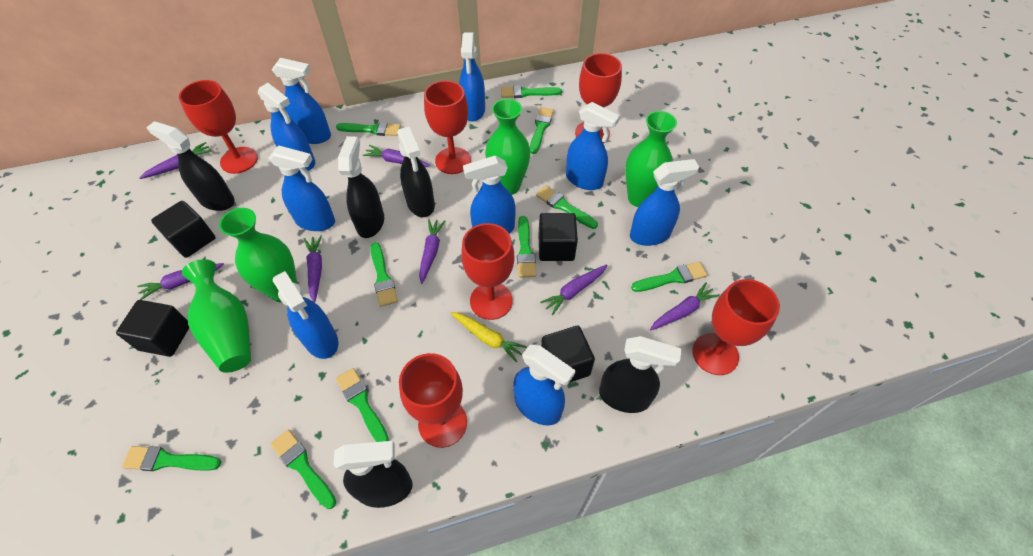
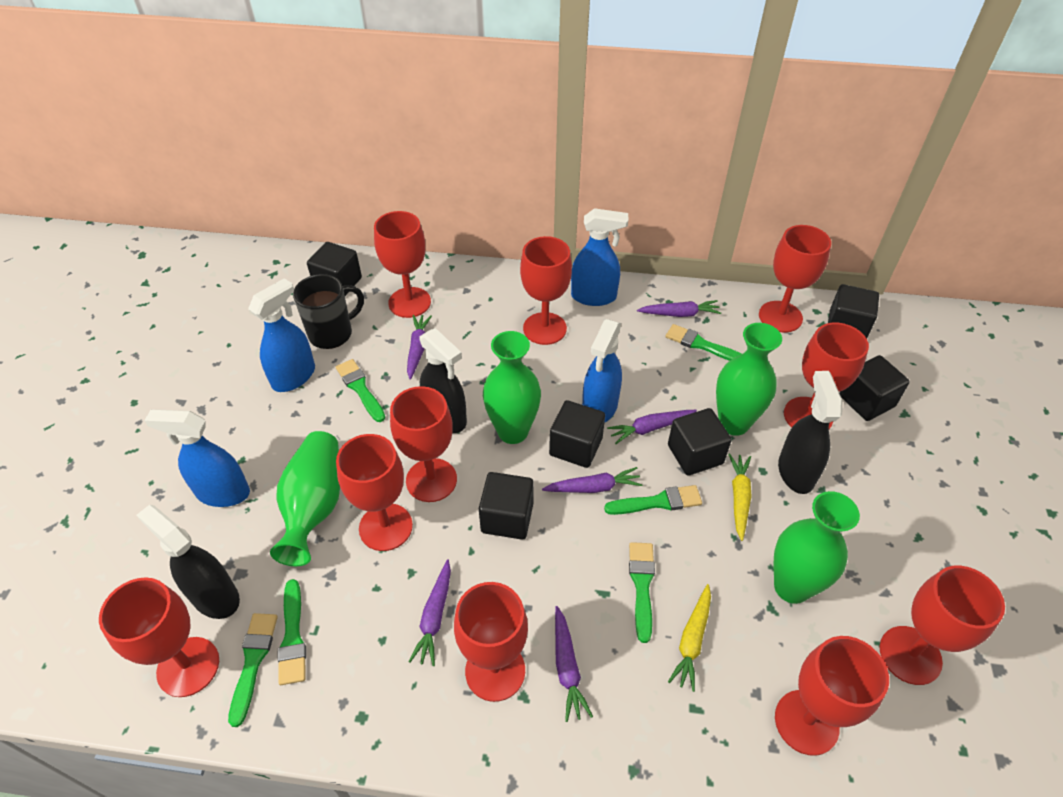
black cube: 4 -> 6
black mug: 0 -> 1
black spray bottle: 5 -> 3
blue spray bottle: 9 -> 4
green brush: 10 -> 6
purple carrot: 7 -> 6
red goblet: 6 -> 10
yellow carrot: 1 -> 2

